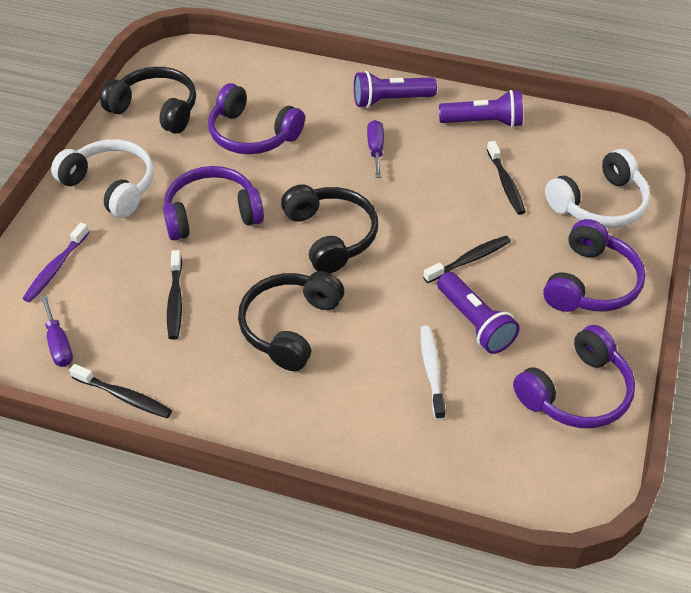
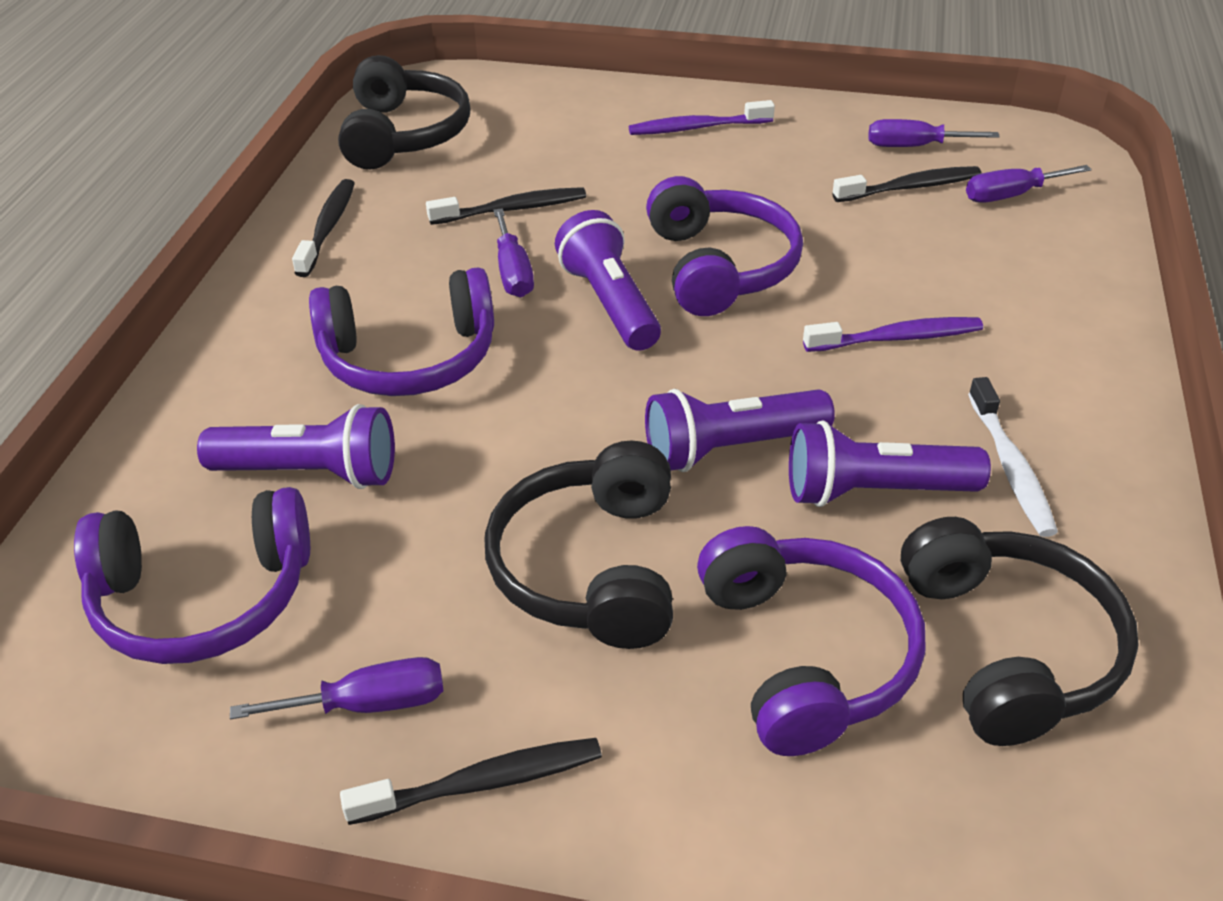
purple flashlight: 3 -> 4
purple screwdriver: 2 -> 4
purple toothbrush: 1 -> 2
white headphones: 2 -> 0

